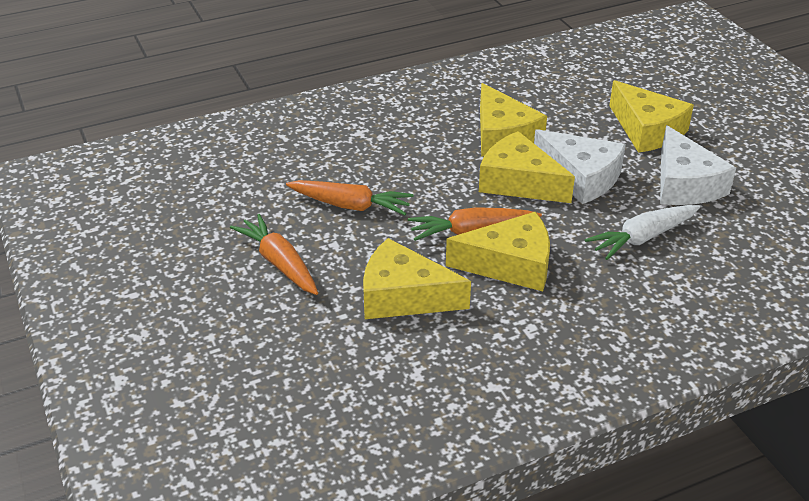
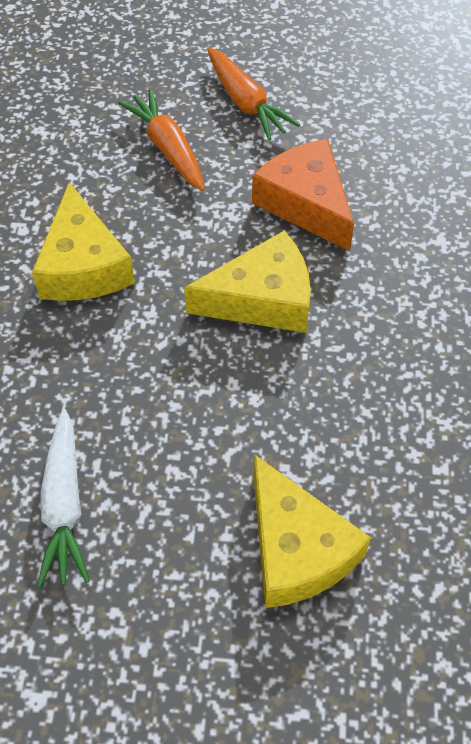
orange carrot: 3 -> 2
orange cheese: 0 -> 1
white cheese: 2 -> 0
yellow cheese: 5 -> 3

